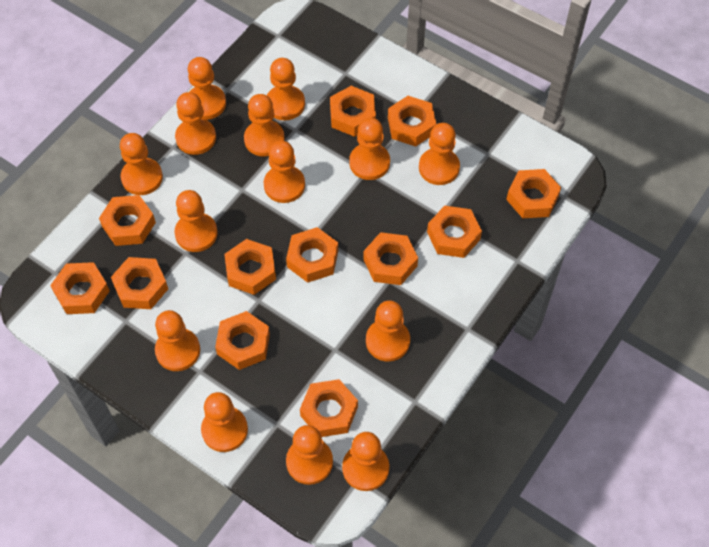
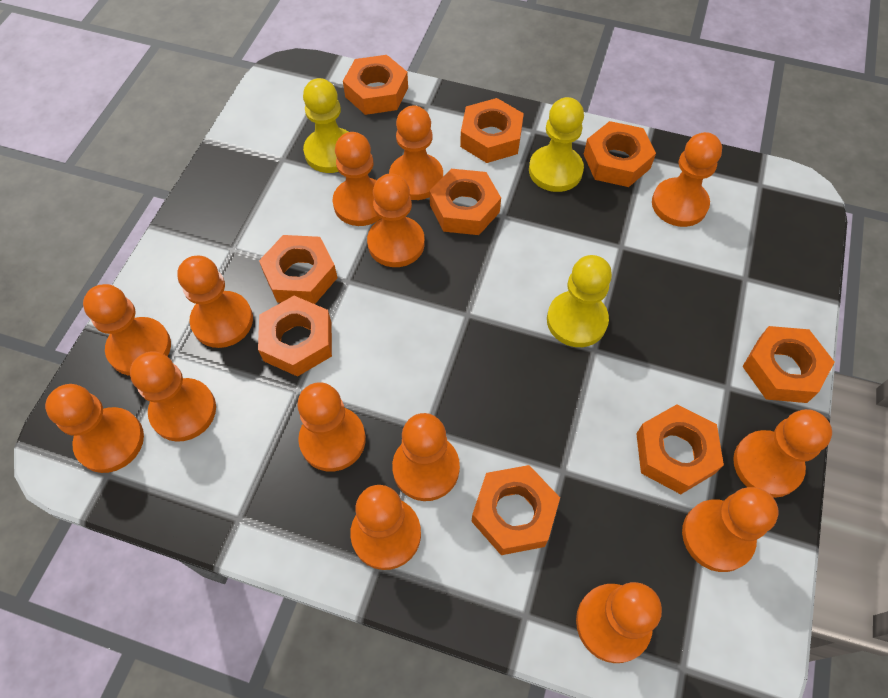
orange nut: 12 -> 9
yellow pawn: 0 -> 3

